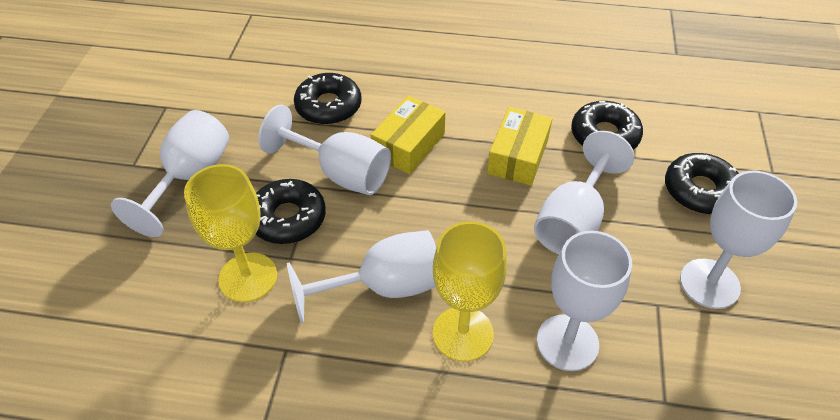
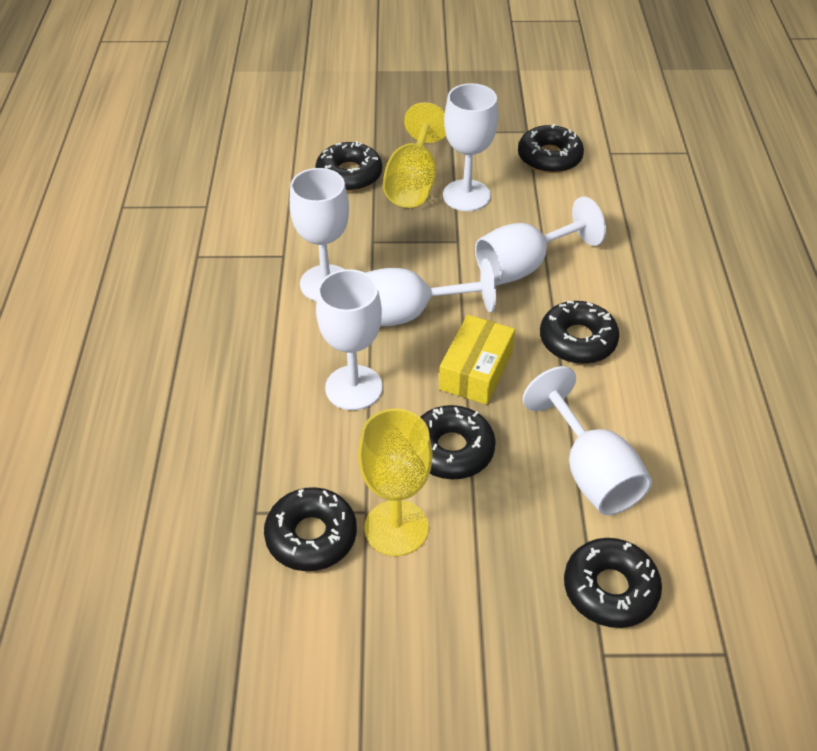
black donut: 4 -> 6
yellow box: 2 -> 1

